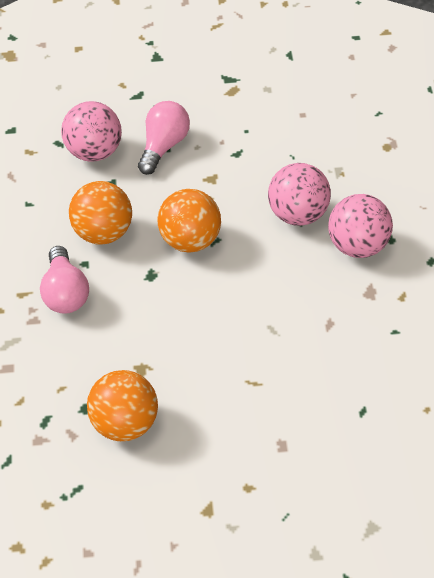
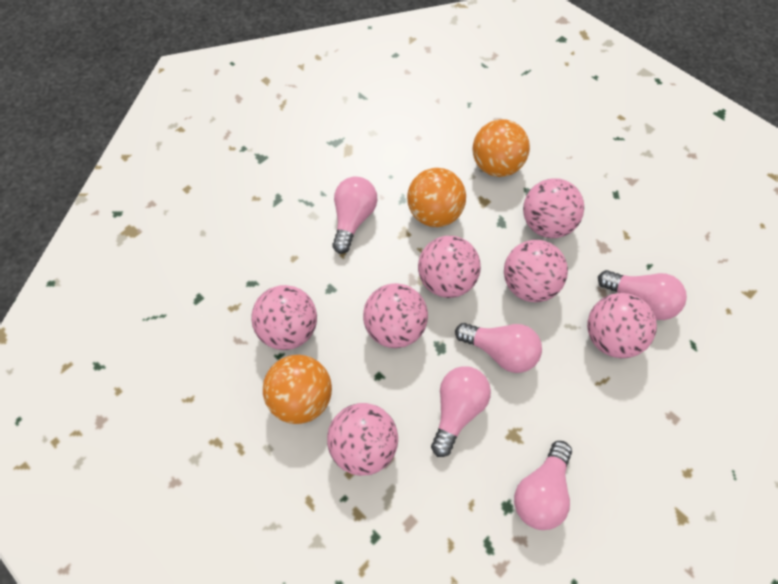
pink ball: 3 -> 7
pink light bulb: 2 -> 5

